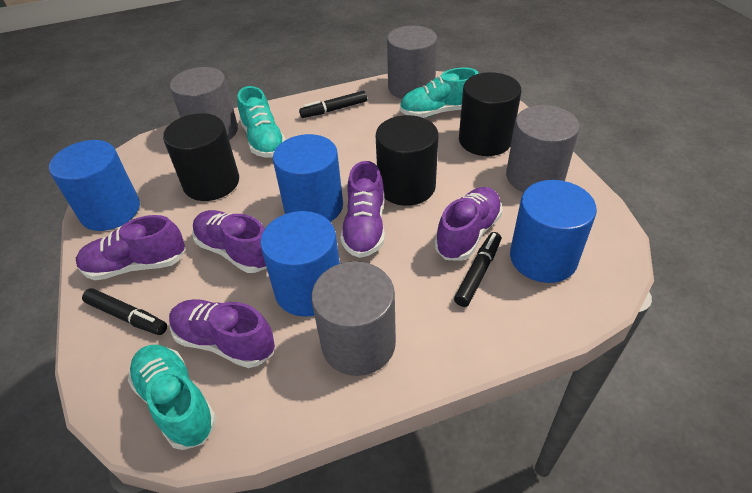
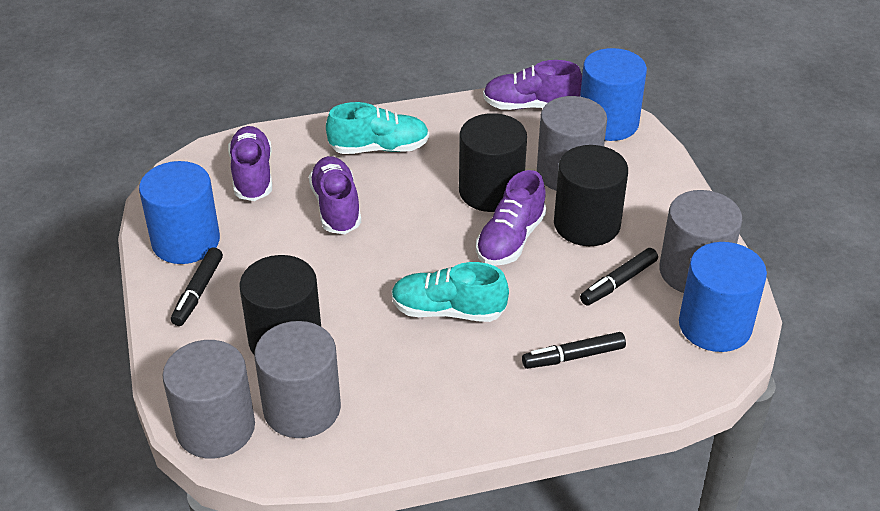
blue cylinder: 4 -> 3
purple shoe: 5 -> 4
turquoise shoe: 3 -> 2

